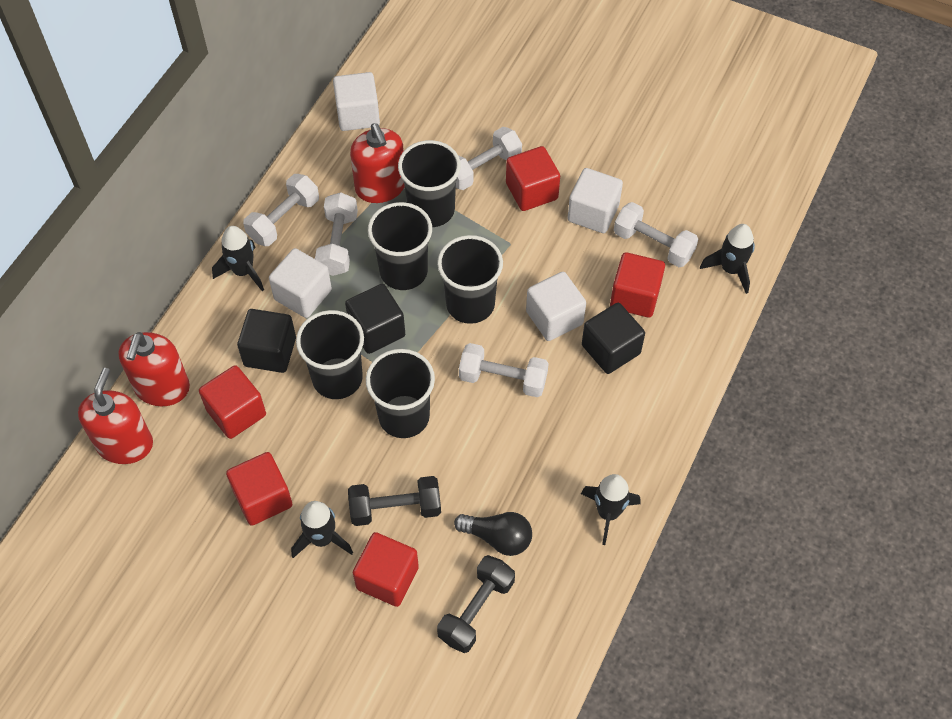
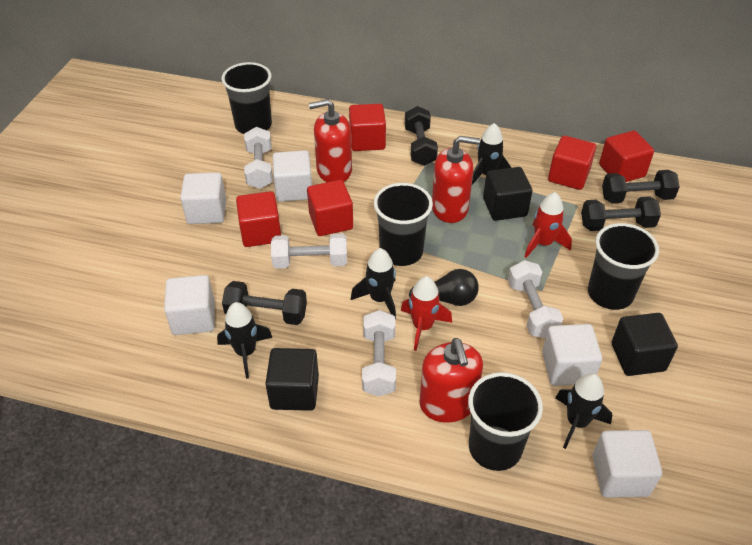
black cup: 5 -> 4
black dumbbell: 2 -> 4
red rocket: 0 -> 2
white cube: 4 -> 5
white dumbbell: 5 -> 4

